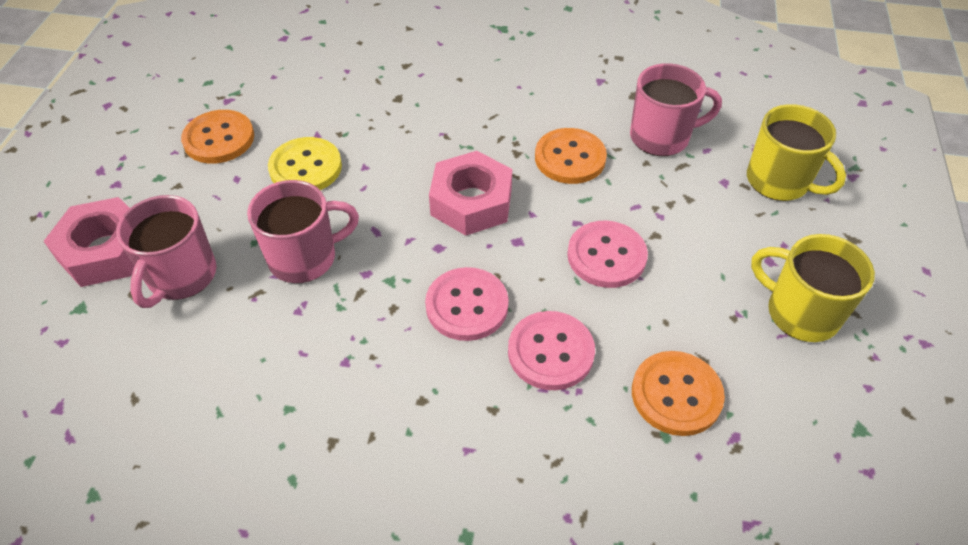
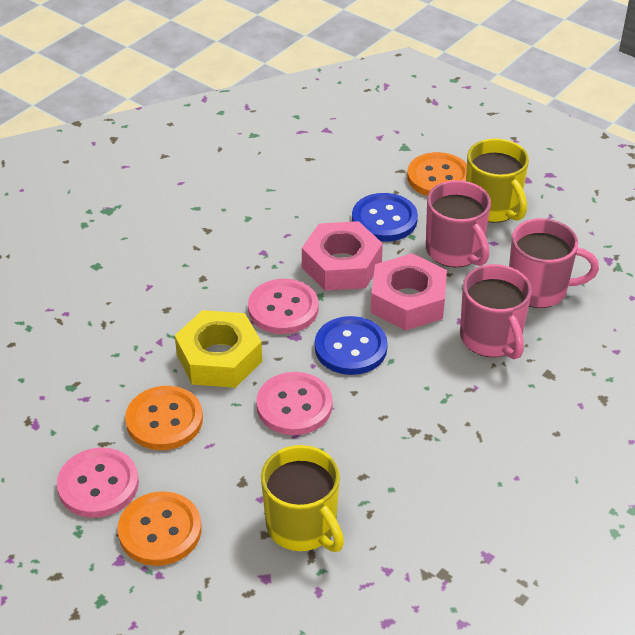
blue button: 0 -> 2
yellow button: 1 -> 0
yellow nut: 0 -> 1

